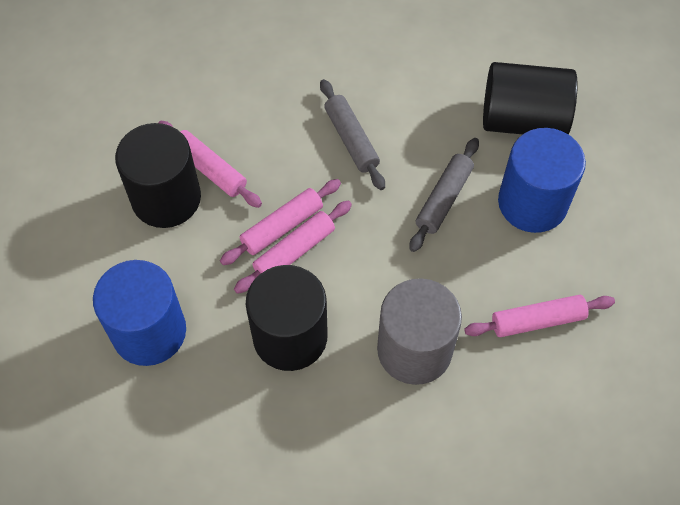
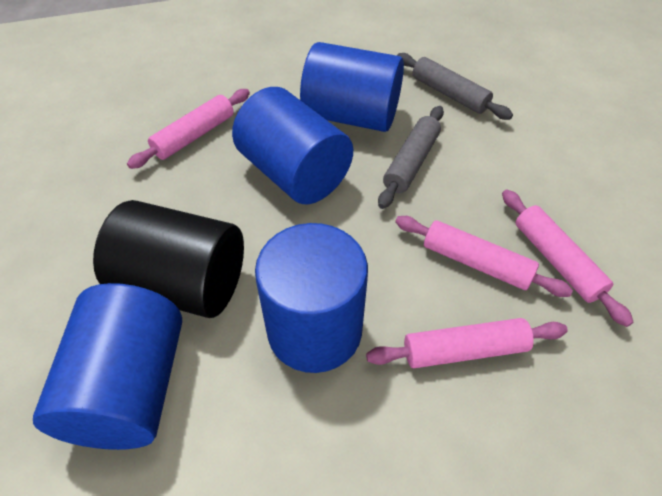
black cylinder: 3 -> 1
blue cylinder: 2 -> 4
grey cylinder: 1 -> 0

